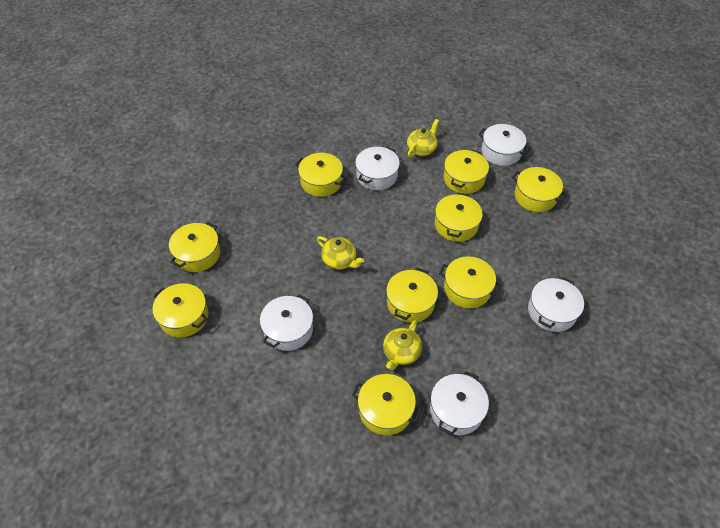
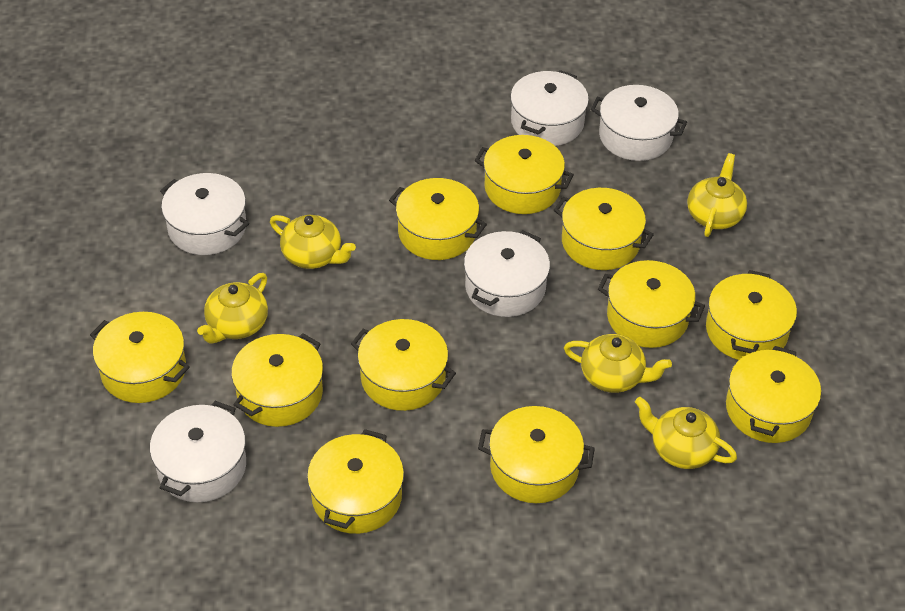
yellow pot: 9 -> 11
yellow teapot: 3 -> 5

